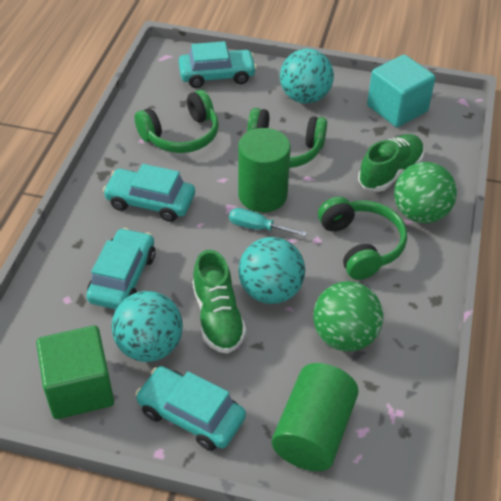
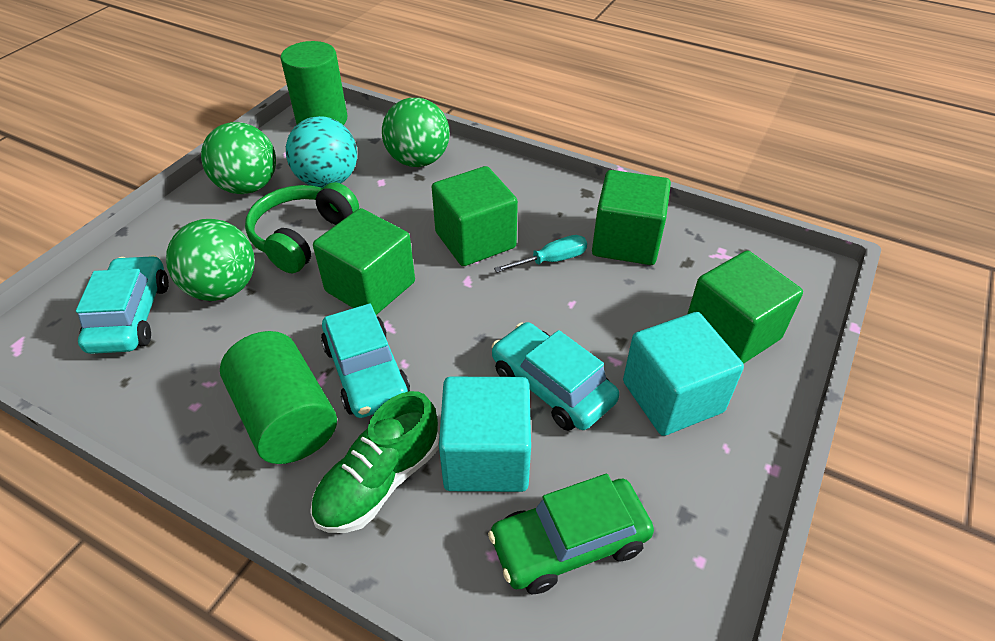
green ball: 2 -> 3
green car: 0 -> 1
green cube: 1 -> 4
green headphones: 3 -> 1
green shoe: 2 -> 1
turquoise ball: 3 -> 1
turquoise car: 4 -> 3
turquoise cube: 1 -> 2

